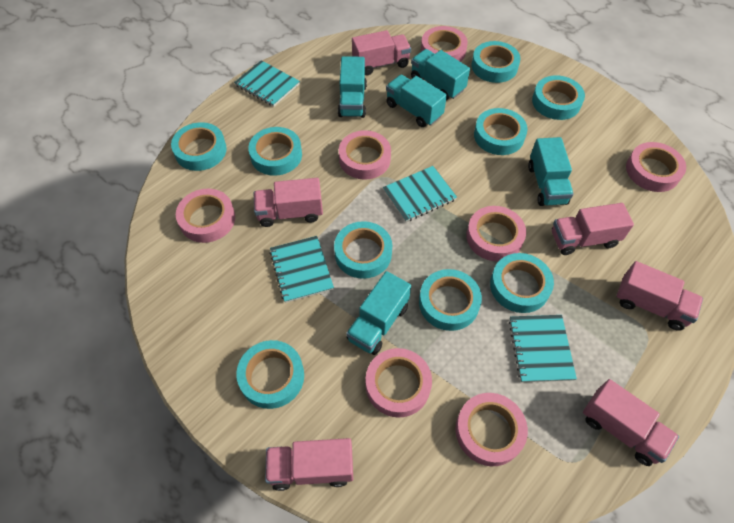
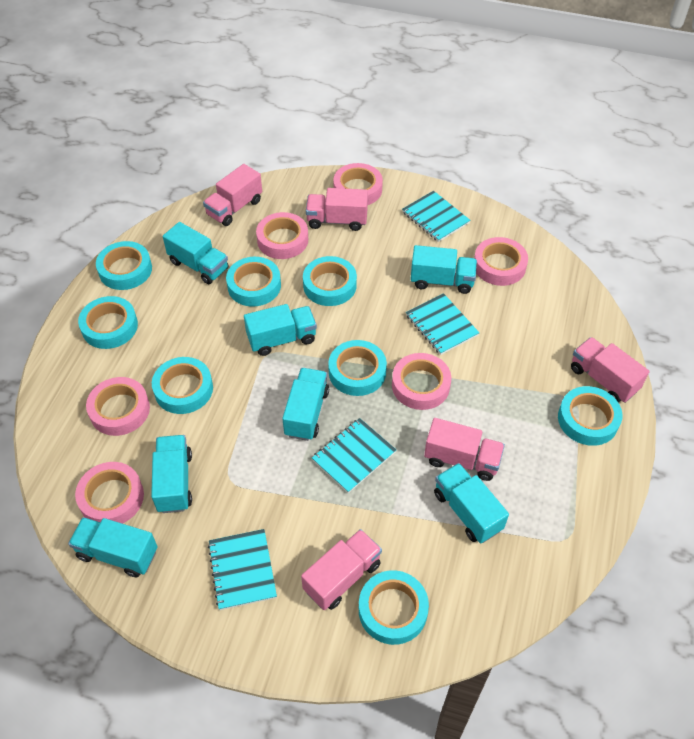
pink tape: 7 -> 6
pink truck: 6 -> 5
turquoise tape: 9 -> 8
turquoise truck: 5 -> 7

